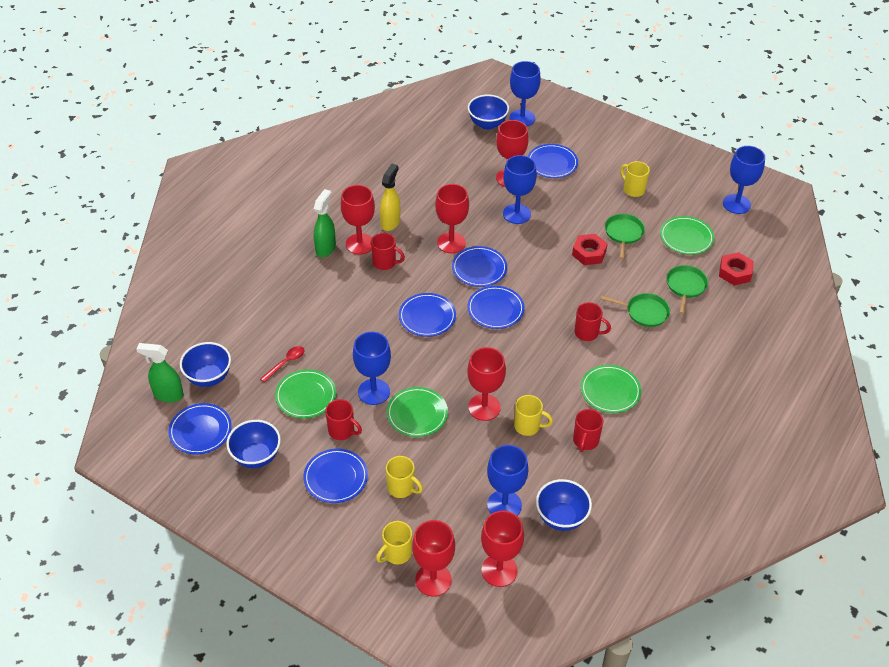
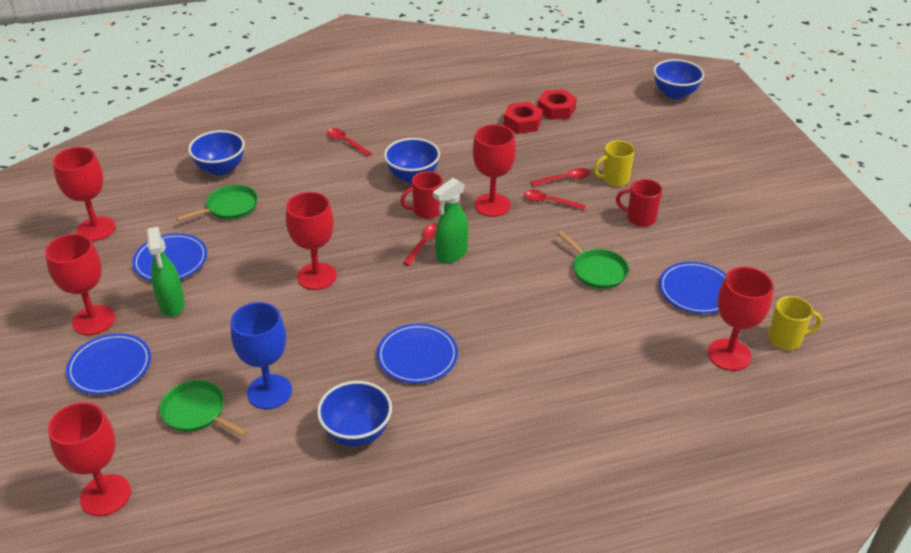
blue goblet: 5 -> 1
blue plate: 6 -> 4
green plate: 4 -> 0
red mug: 4 -> 2
red spoon: 1 -> 4
yellow mug: 4 -> 2
yellow spray bottle: 1 -> 0

